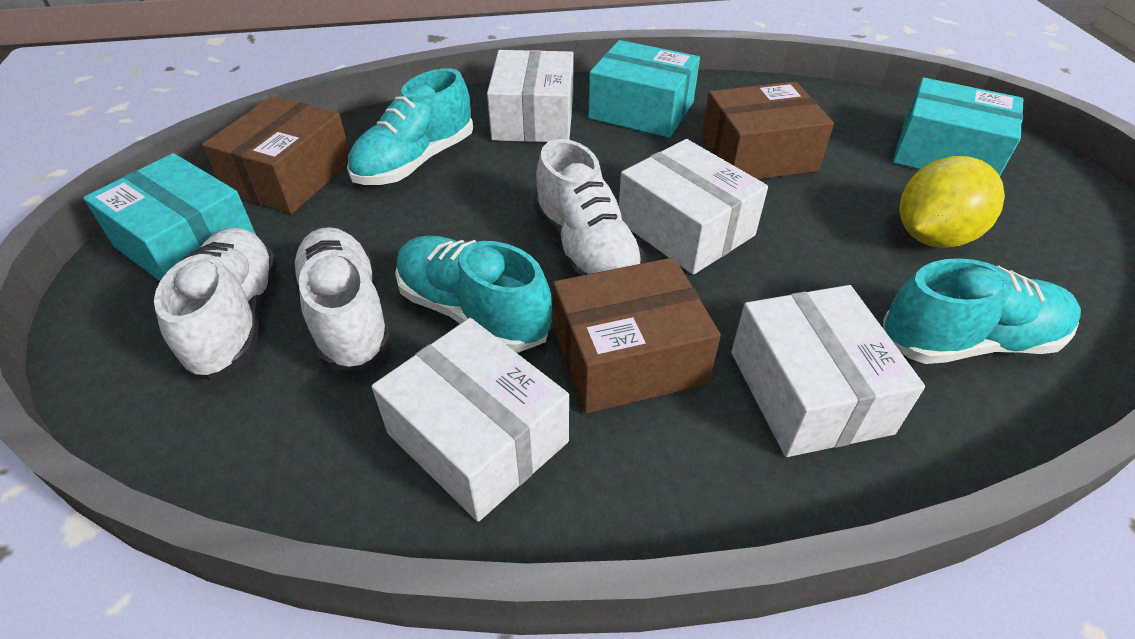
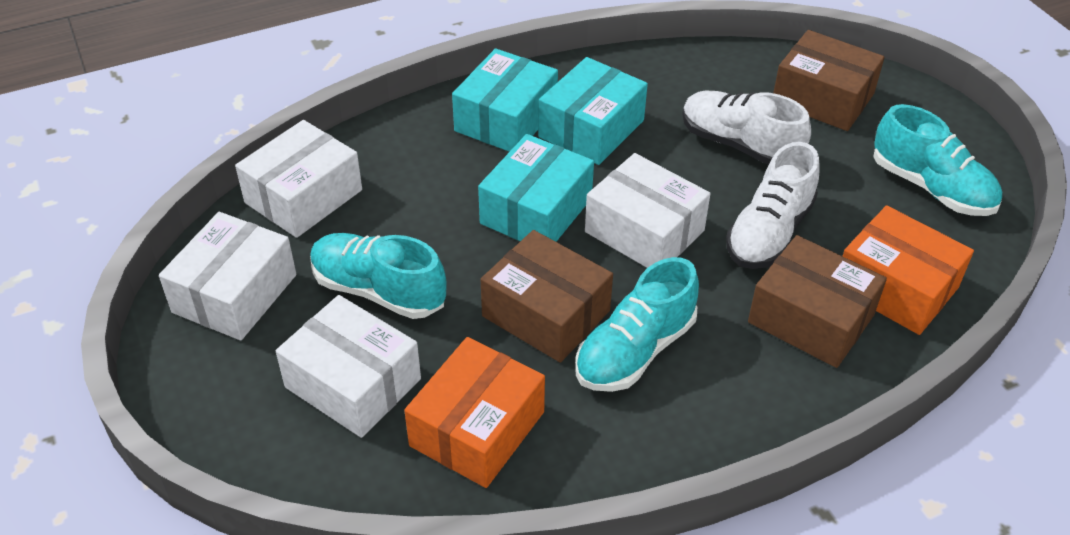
orange box: 0 -> 2
white shoe: 3 -> 2
yellow lemon: 1 -> 0

